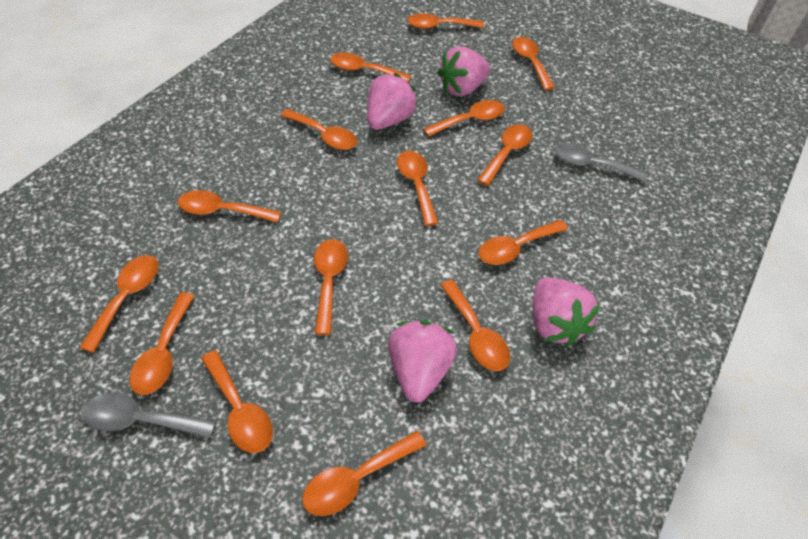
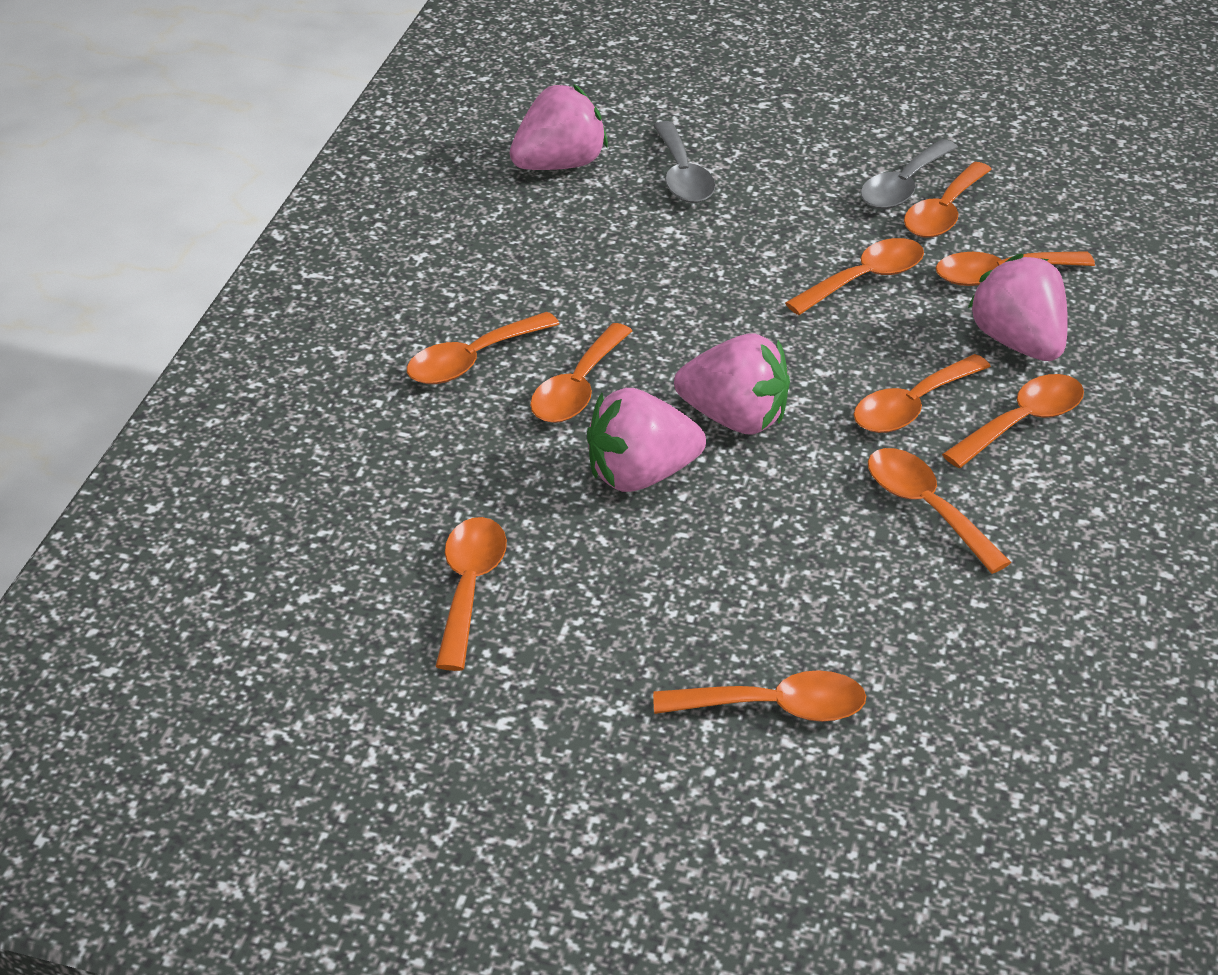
orange spoon: 15 -> 10

